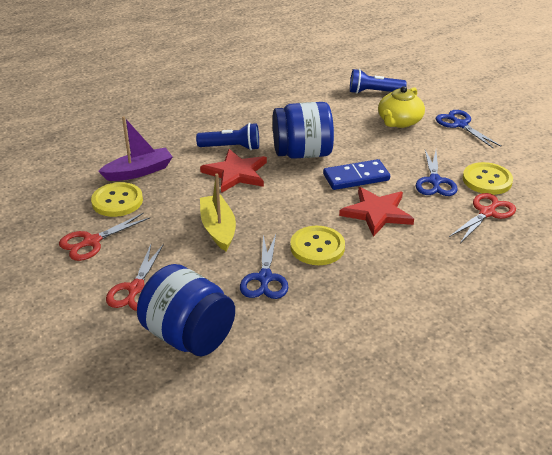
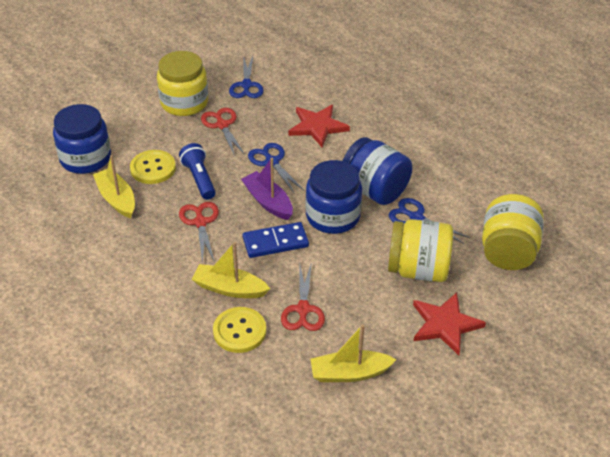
blue flashlight: 2 -> 1
blue jar: 2 -> 3
yellow boat: 1 -> 3
yellow button: 3 -> 2
yellow jar: 0 -> 3
yellow teapot: 1 -> 0

